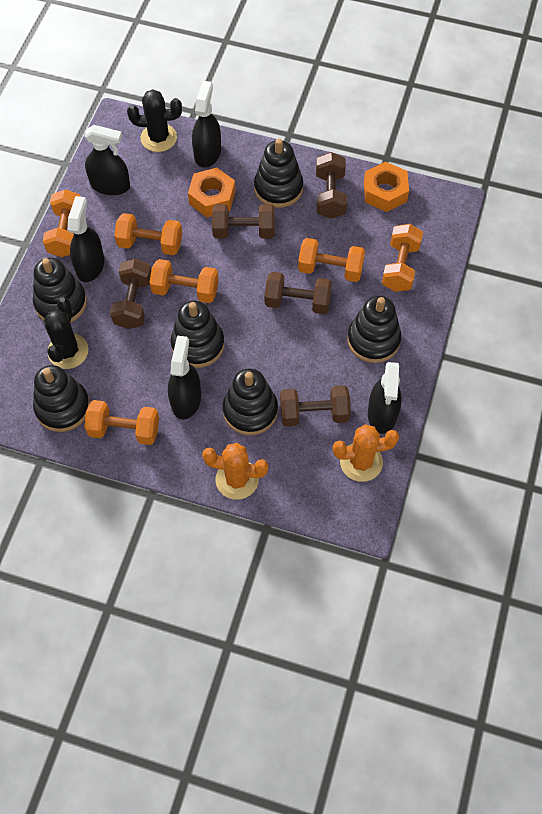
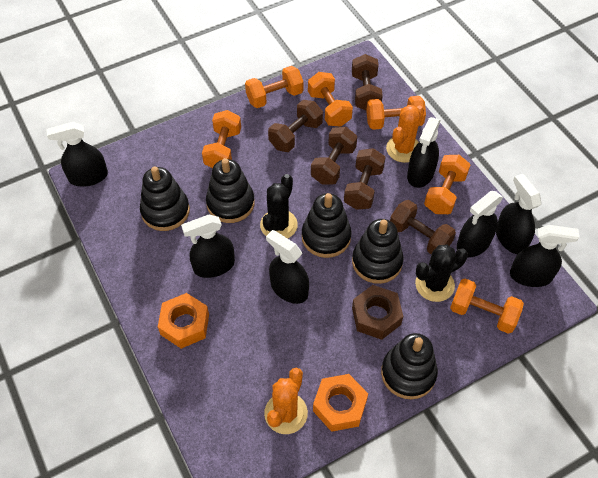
black spray bottle: 5 -> 7
black stacking toy: 6 -> 5
brown nut: 0 -> 1

